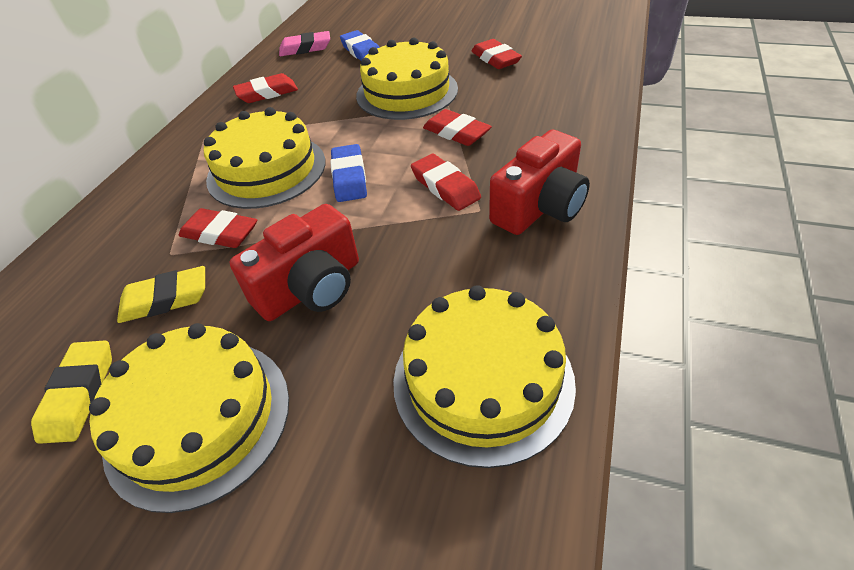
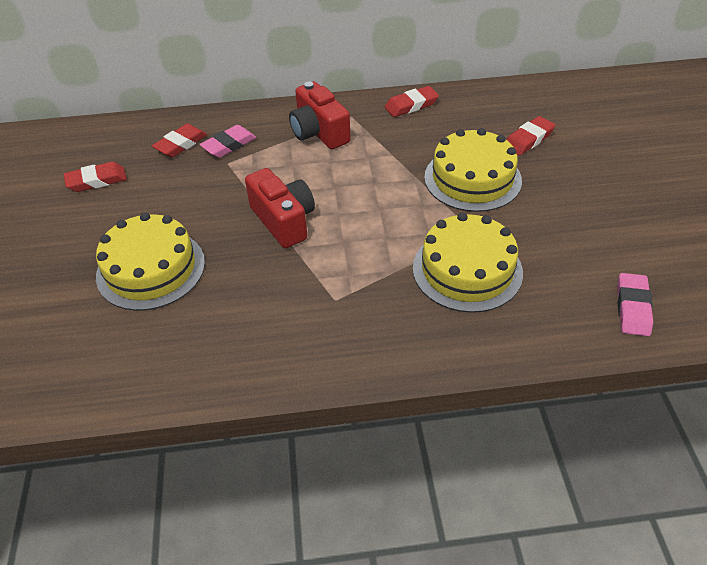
blue eraser: 2 -> 0
pink eraser: 1 -> 2
red eraser: 5 -> 4
yellow cake: 4 -> 3
yellow eraser: 2 -> 0

